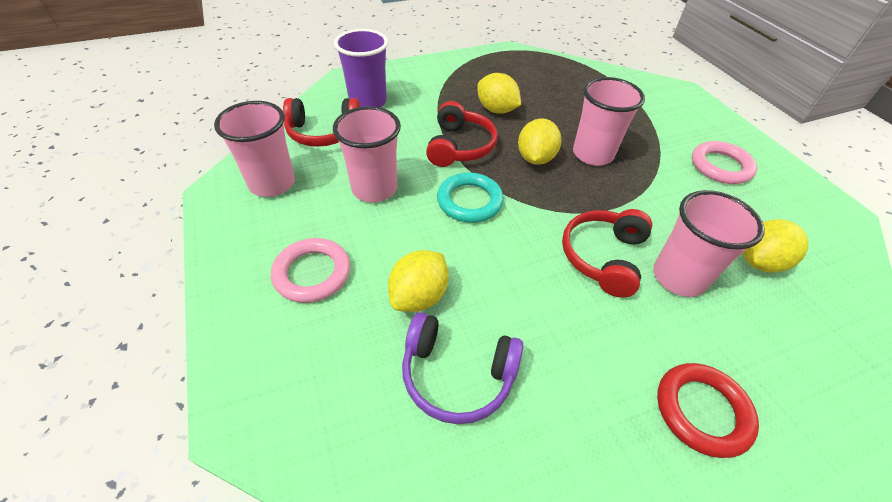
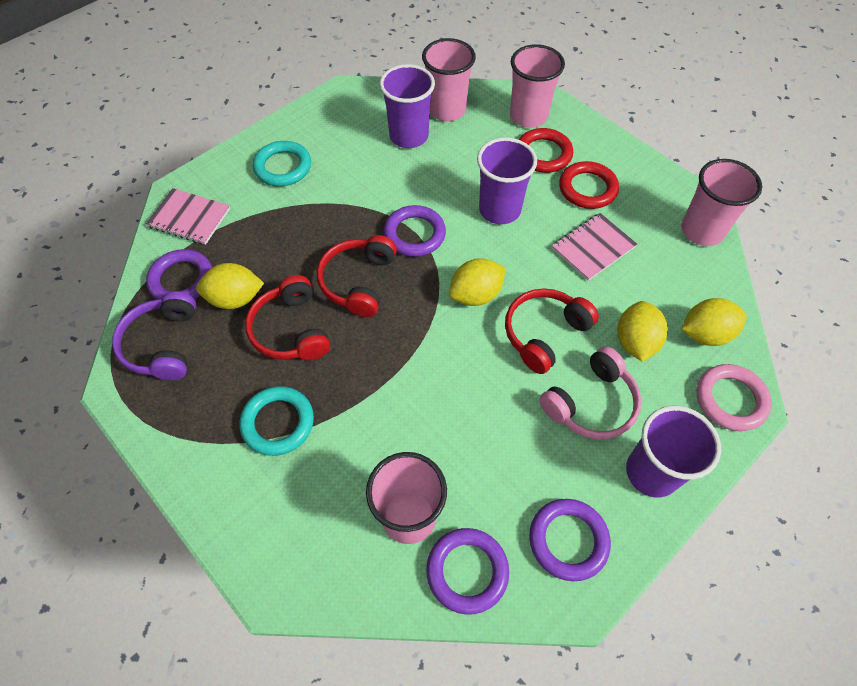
pink headphones: 0 -> 1
pink notebook: 0 -> 2
pink ring: 2 -> 1
purple cup: 1 -> 3
purple ring: 0 -> 4
red ring: 1 -> 2
turquoise ring: 1 -> 2

